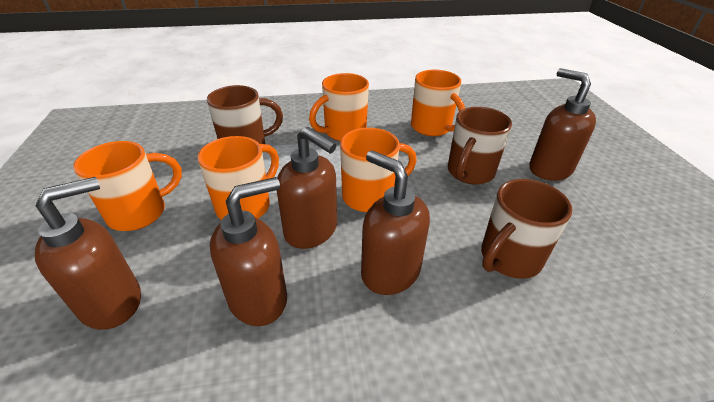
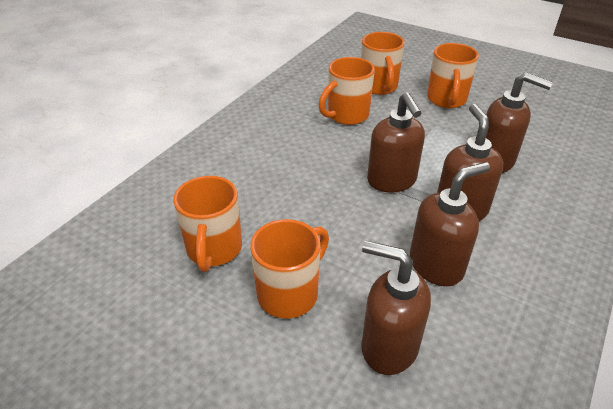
brown mug: 3 -> 0

